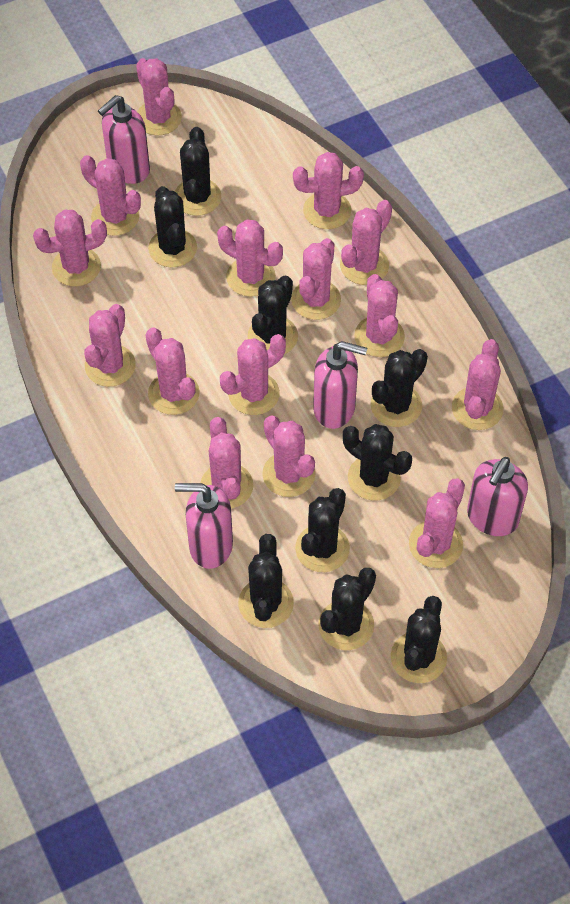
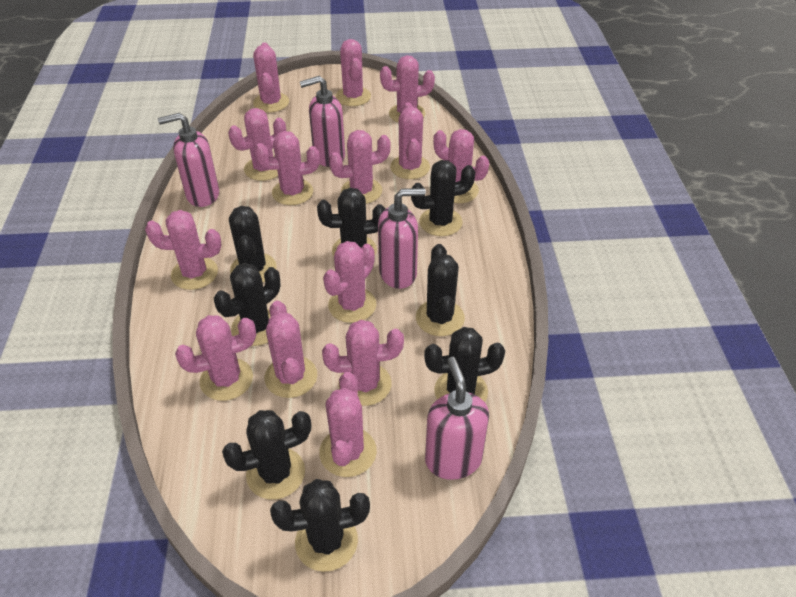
black cactus: 9 -> 8
pink cactus: 15 -> 14

